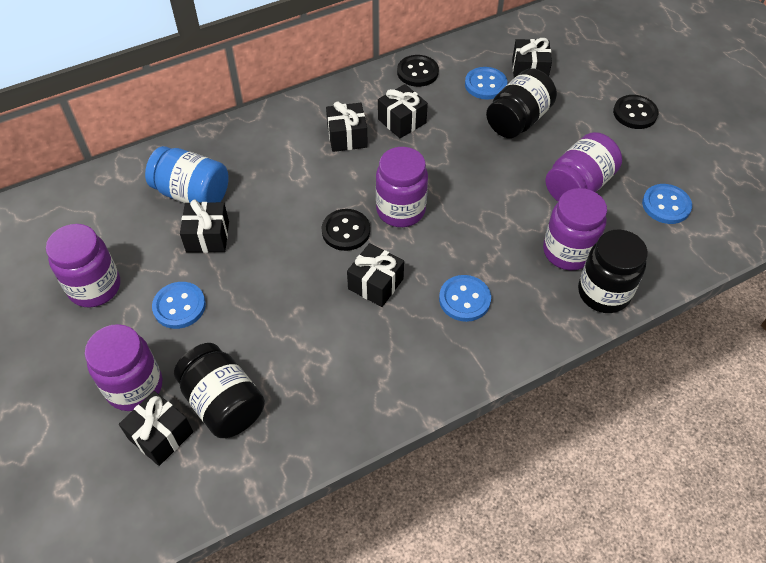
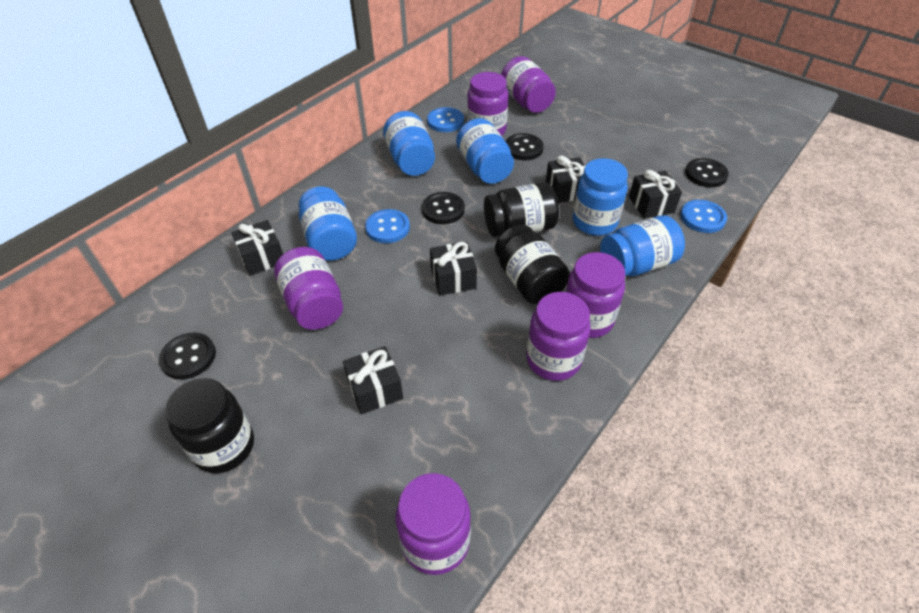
black button: 3 -> 4
black gift: 6 -> 5
blue button: 4 -> 3
blue jar: 1 -> 5
purple jar: 5 -> 6

